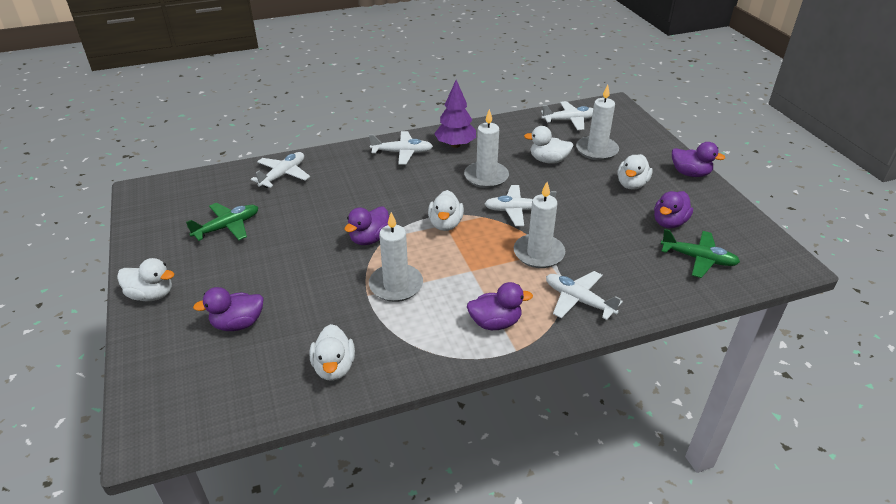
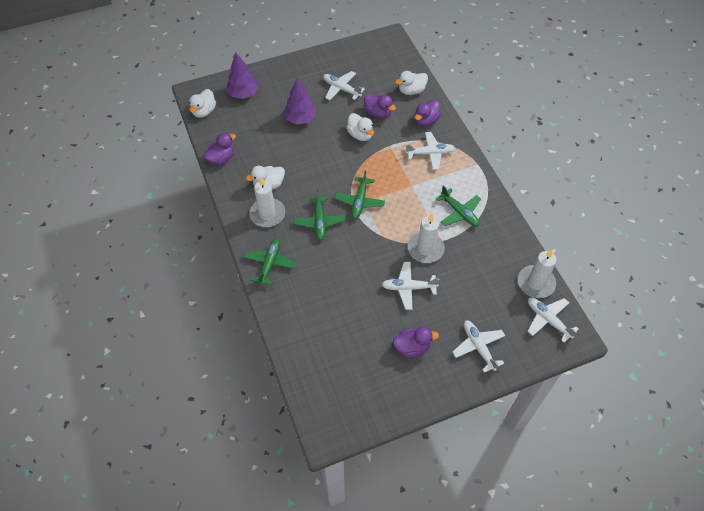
green plane: 2 -> 4
purple duck: 5 -> 4
purple tree: 1 -> 2
white candle: 4 -> 3
white duck: 5 -> 4

